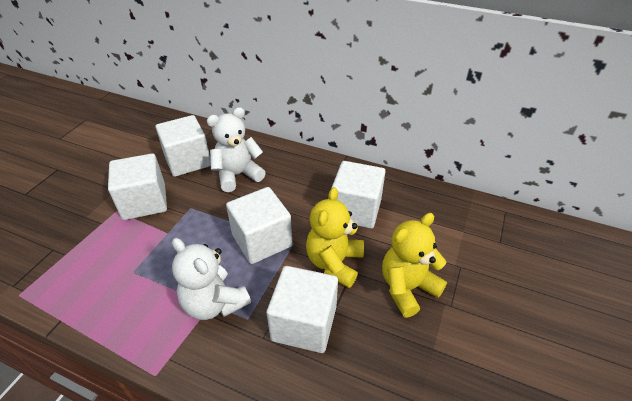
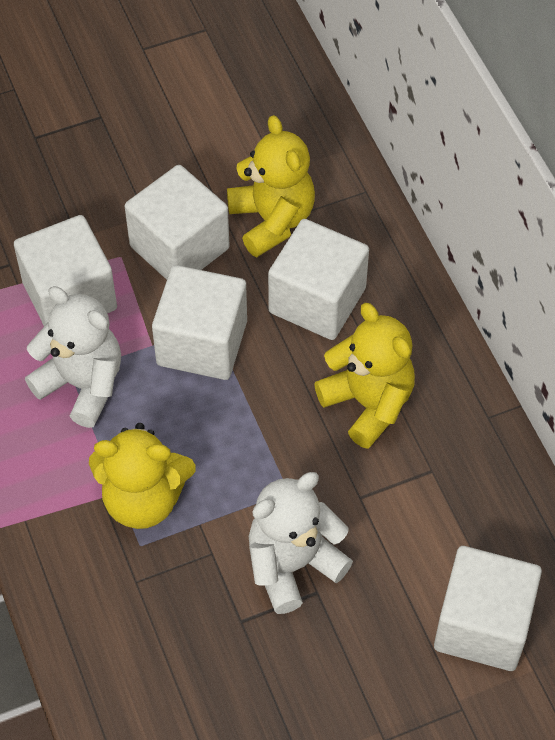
yellow teddy bear: 2 -> 3

